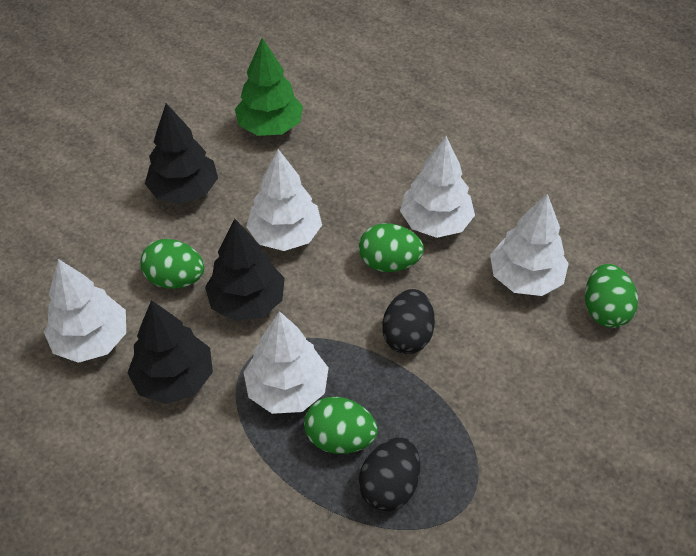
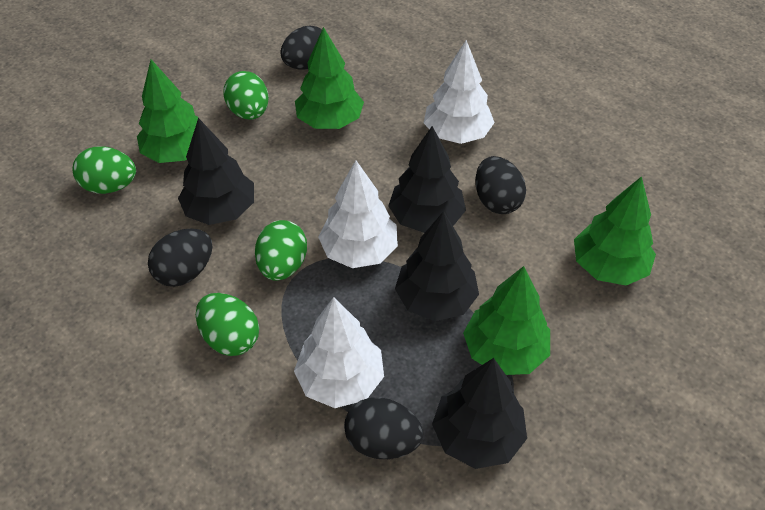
black egg: 2 -> 4
black tree: 3 -> 4
green tree: 1 -> 4
white tree: 5 -> 3

